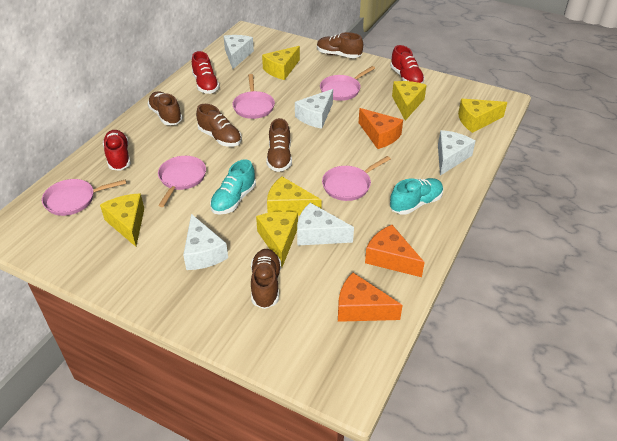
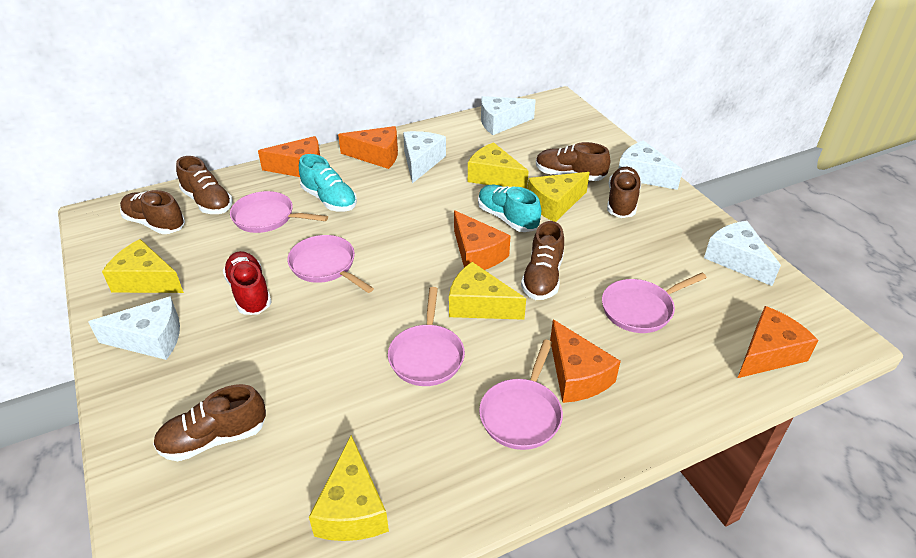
brown shoe: 5 -> 6
orange cheese: 3 -> 5
red shoe: 3 -> 1
yellow cheese: 6 -> 5

